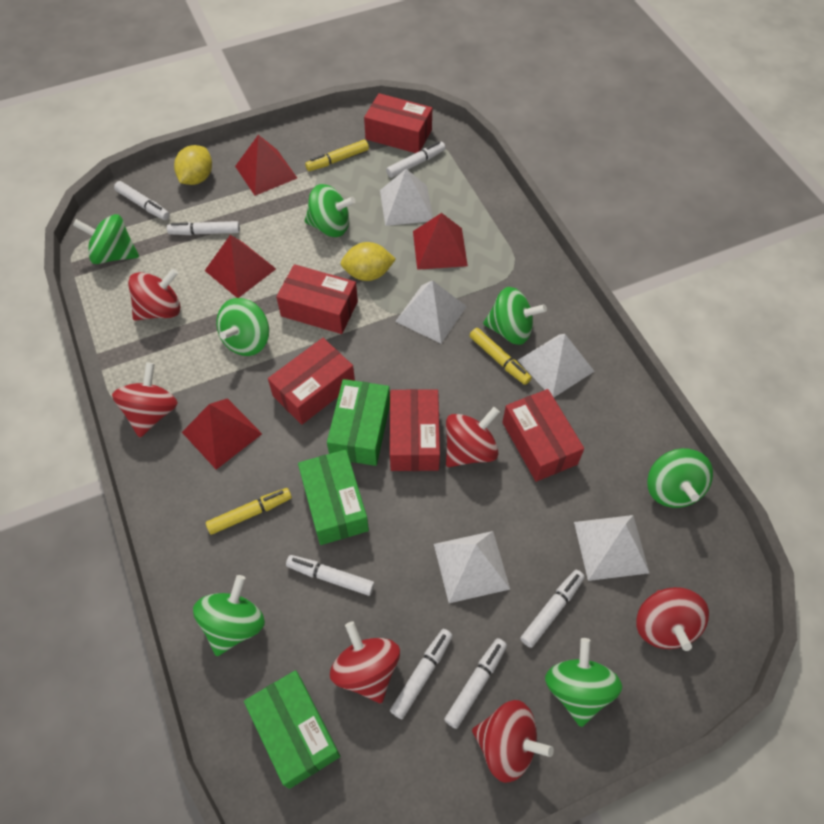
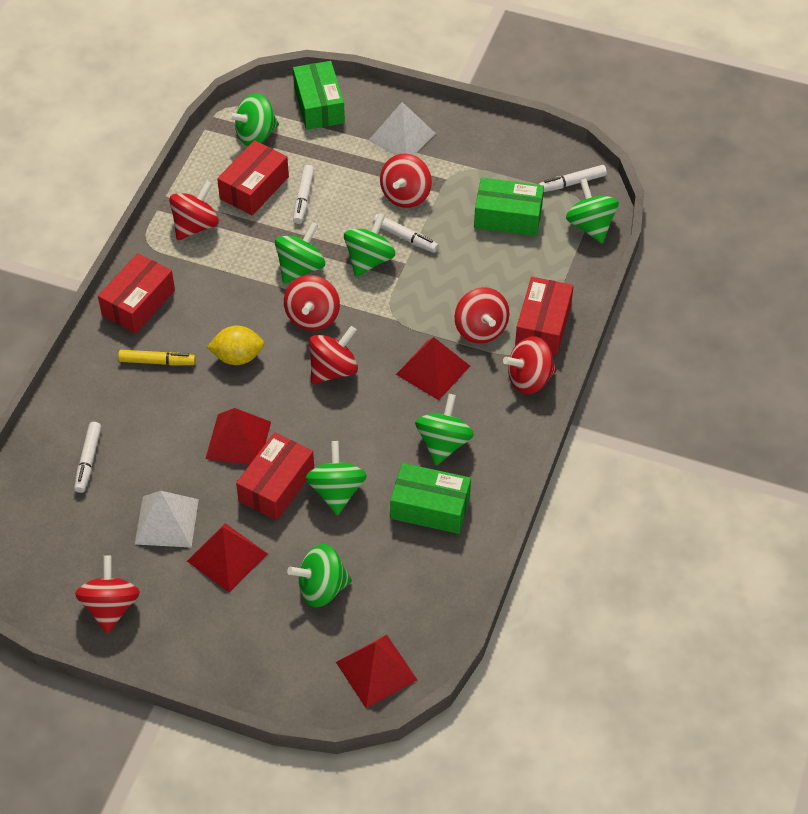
red box: 5 -> 4
red spinning top: 6 -> 7
white marker: 7 -> 4
white pyramid: 5 -> 2
yellow lemon: 2 -> 1
yellow marker: 3 -> 1

